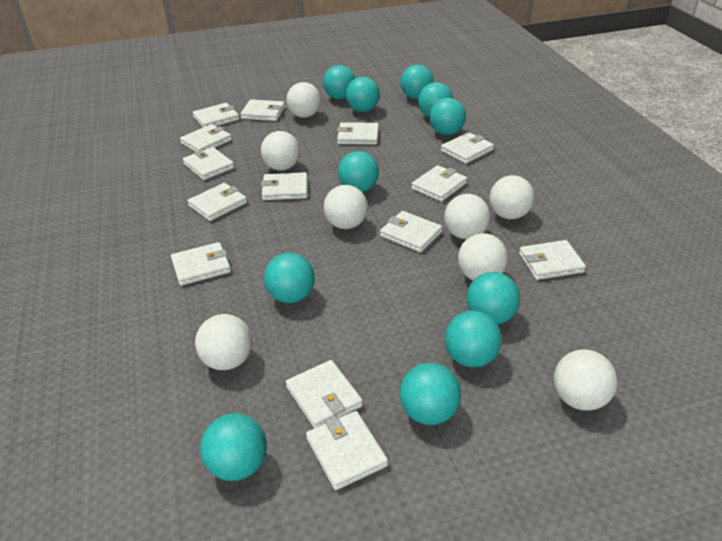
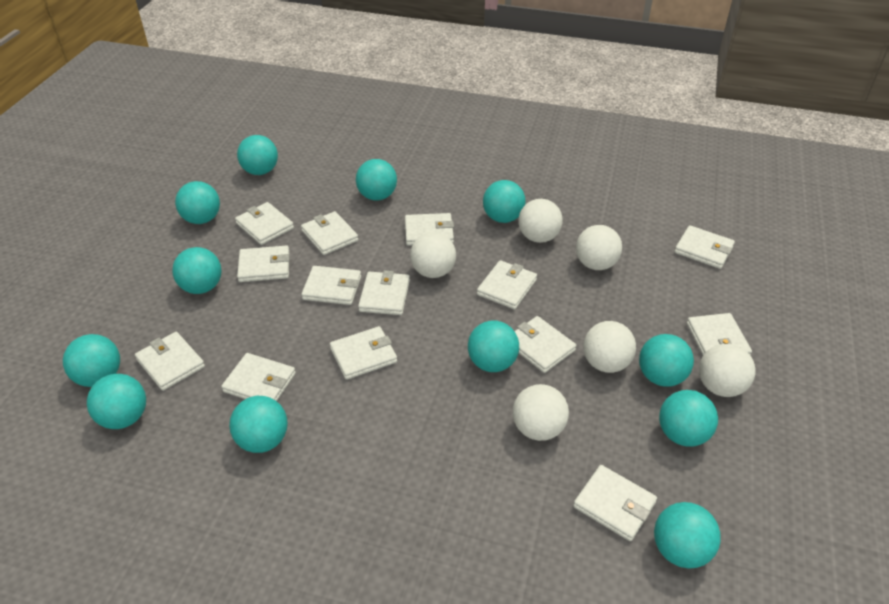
turquoise ball: 11 -> 12
white ball: 8 -> 6

